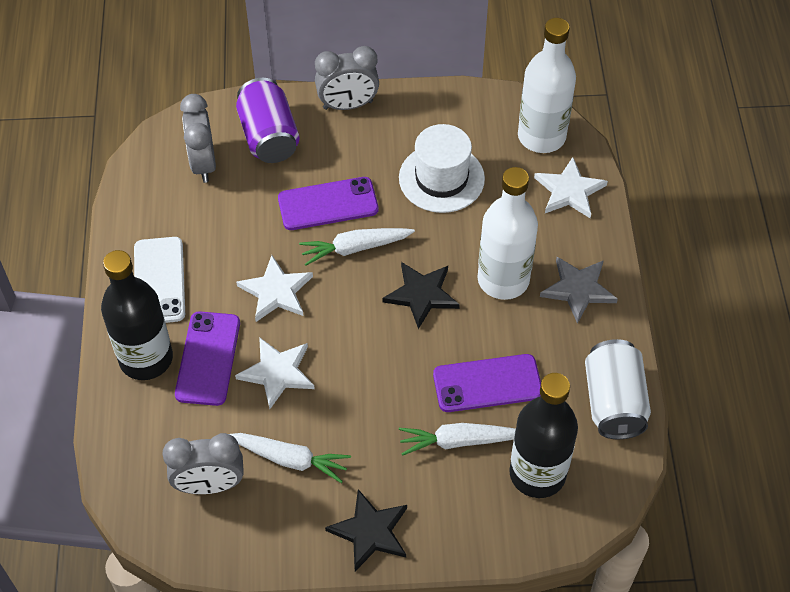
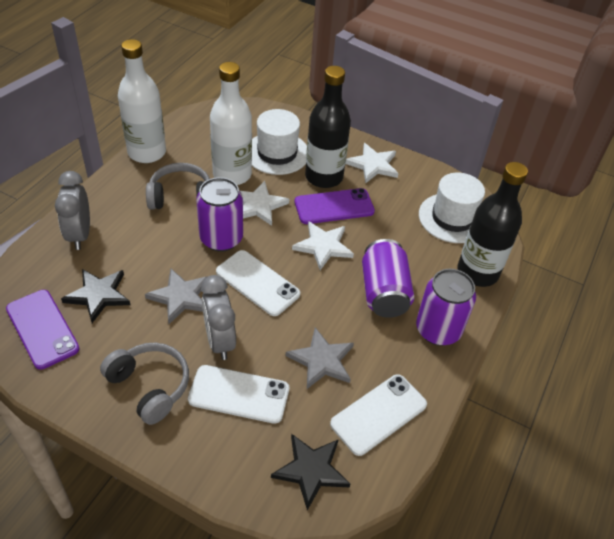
grey clock: 3 -> 2
grey headphones: 0 -> 2
grey star: 1 -> 2
purple can: 1 -> 3
purple phone: 3 -> 2
white can: 1 -> 0
white carrot: 3 -> 0
white hat: 1 -> 2
white phone: 1 -> 3

